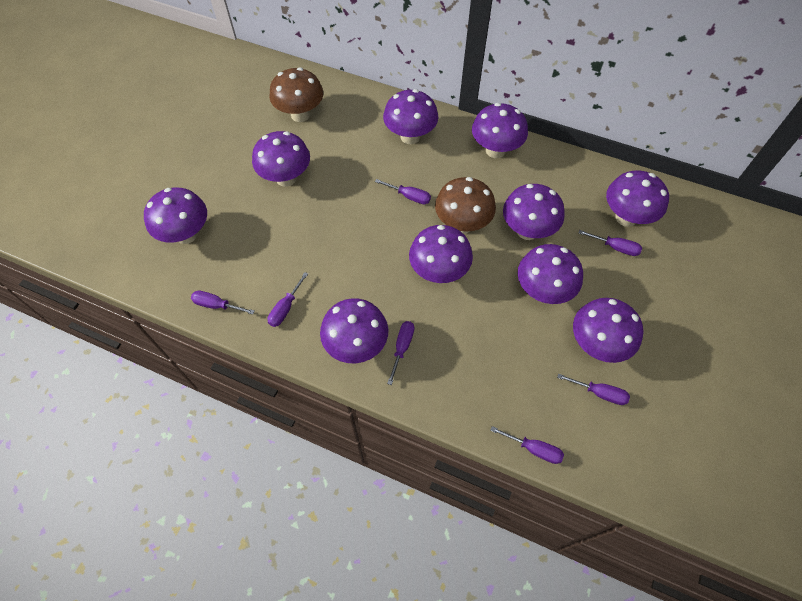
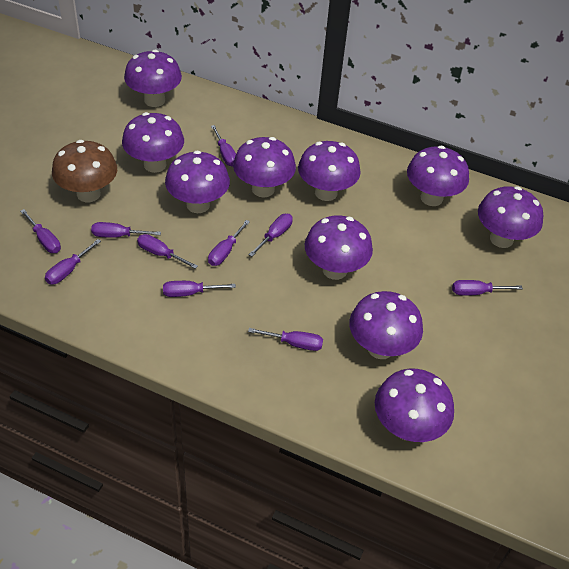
brown mushroom: 2 -> 1
purple screwdriver: 7 -> 10

